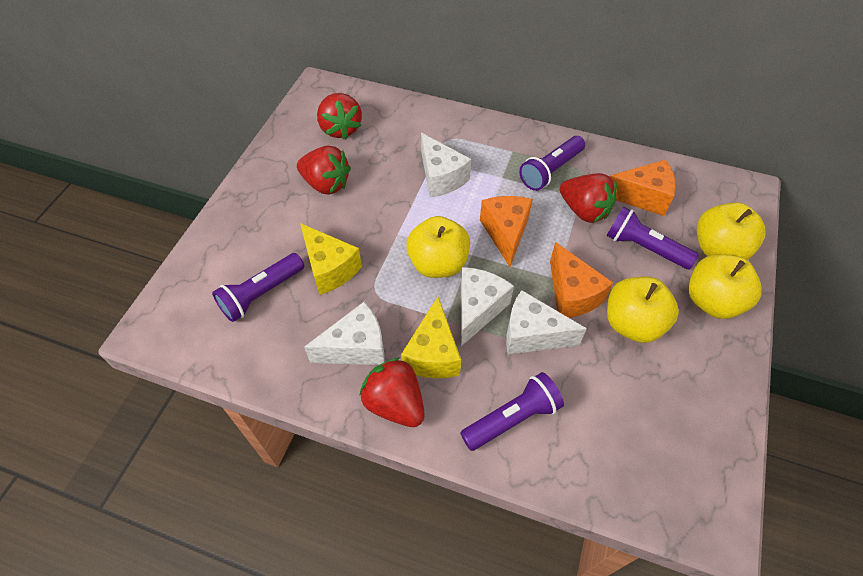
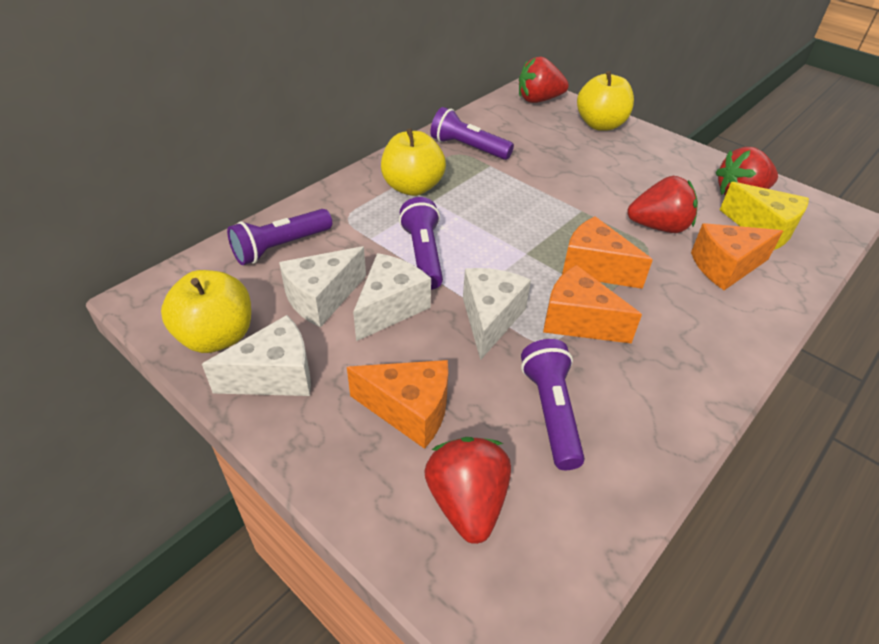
orange cheese: 3 -> 4
yellow apple: 4 -> 3
yellow cheese: 2 -> 1

